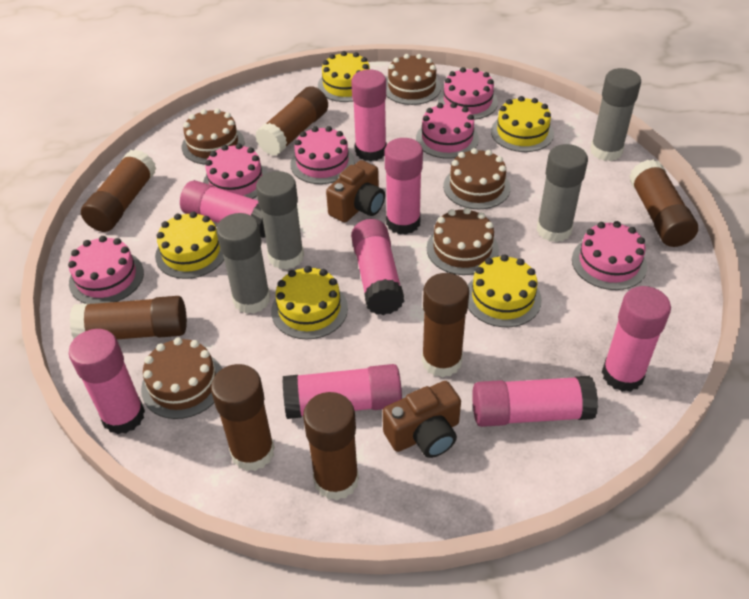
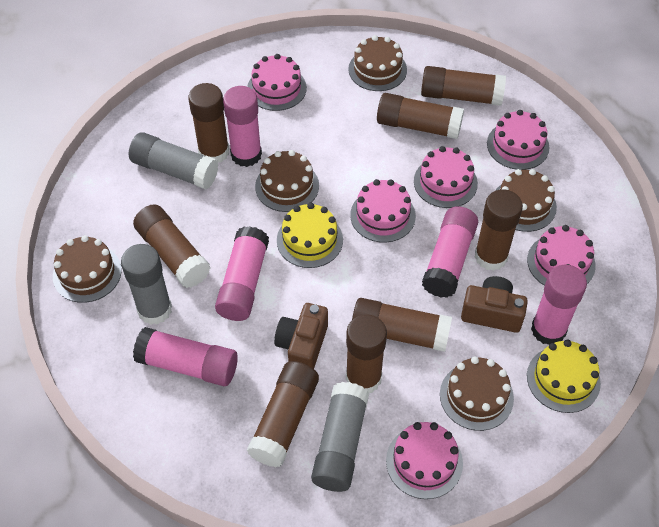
brown glue stick: 7 -> 8
grey glue stick: 4 -> 3
pink glue stick: 8 -> 5
yellow cake: 5 -> 2

